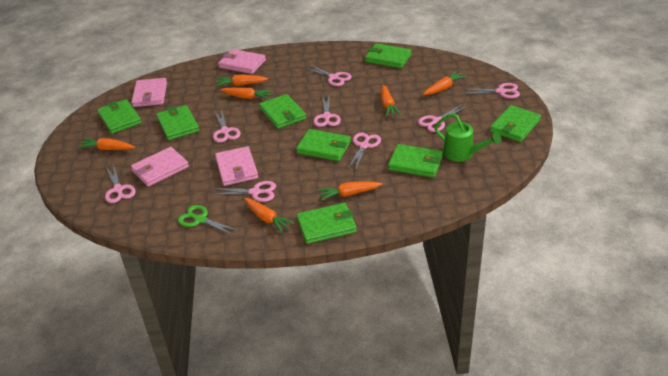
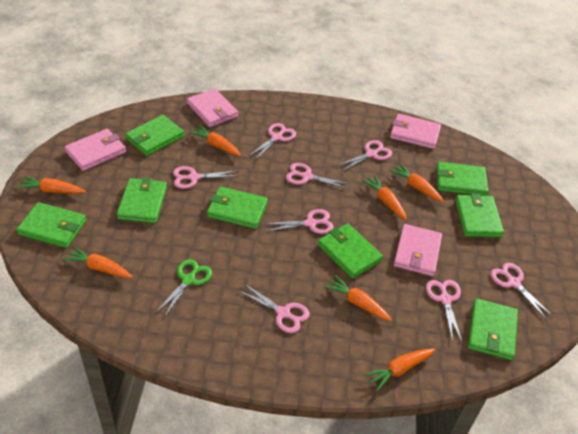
green watering can: 1 -> 0

